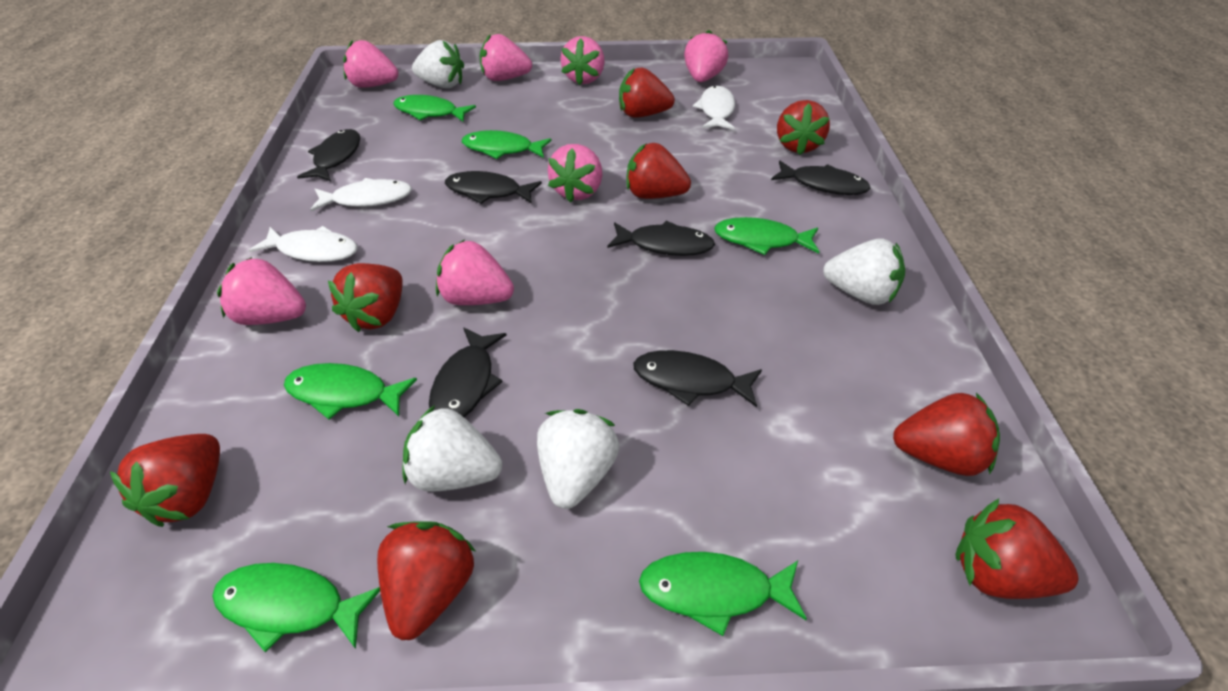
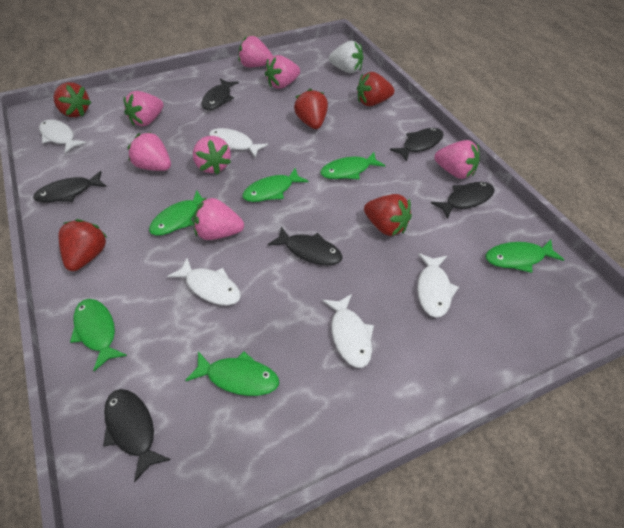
red strawberry: 8 -> 5
white fish: 3 -> 5
white strawberry: 4 -> 1

